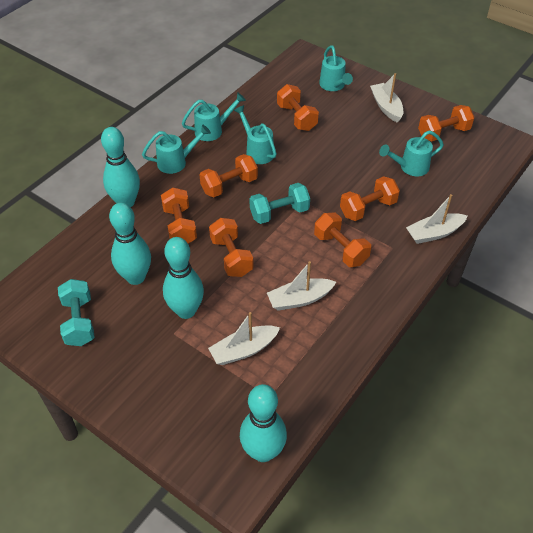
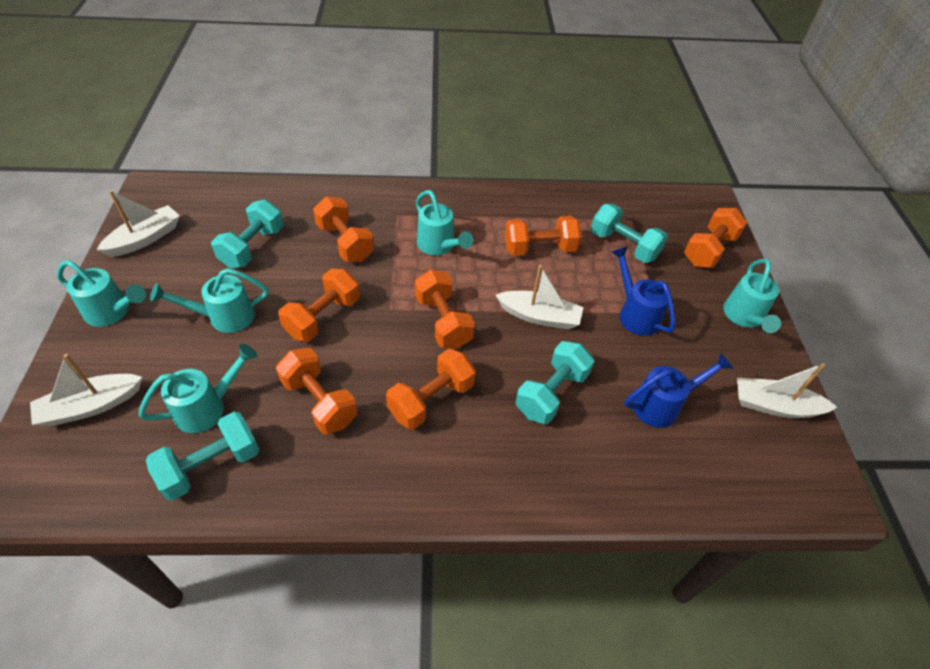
blue watering can: 0 -> 2
turquoise bowling pin: 4 -> 0
turquoise dumbbell: 2 -> 4

